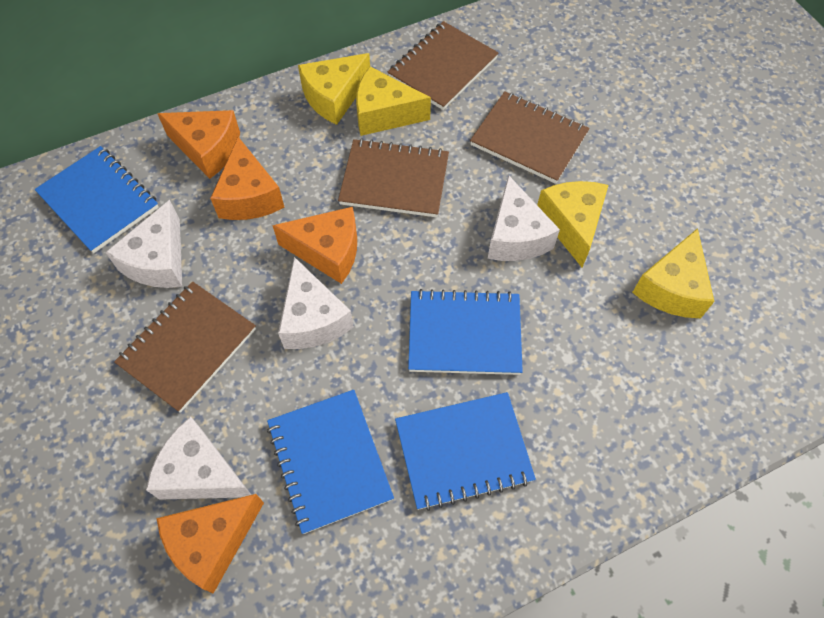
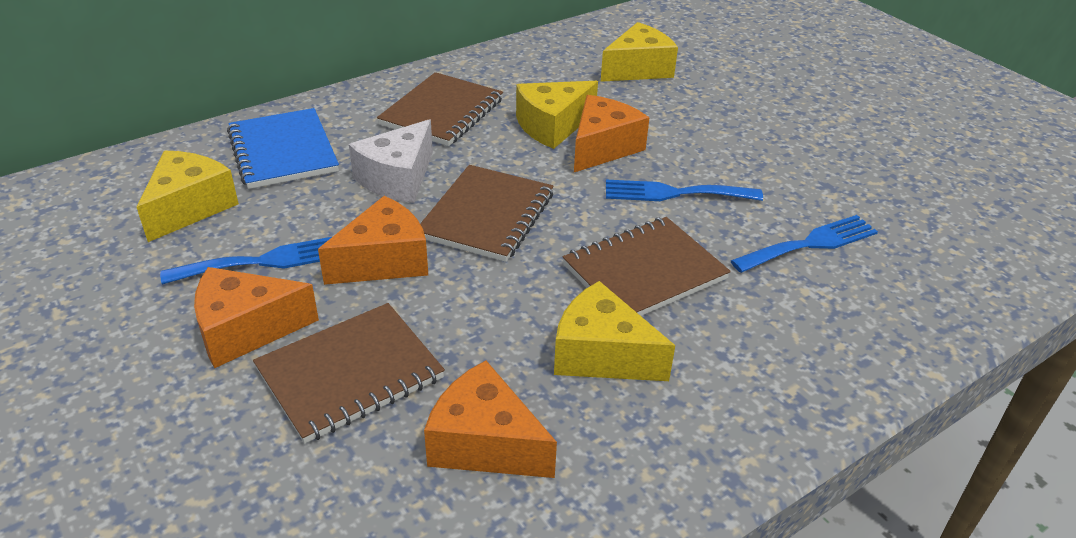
blue fork: 0 -> 3
blue notebook: 4 -> 1
white cheese: 4 -> 1

